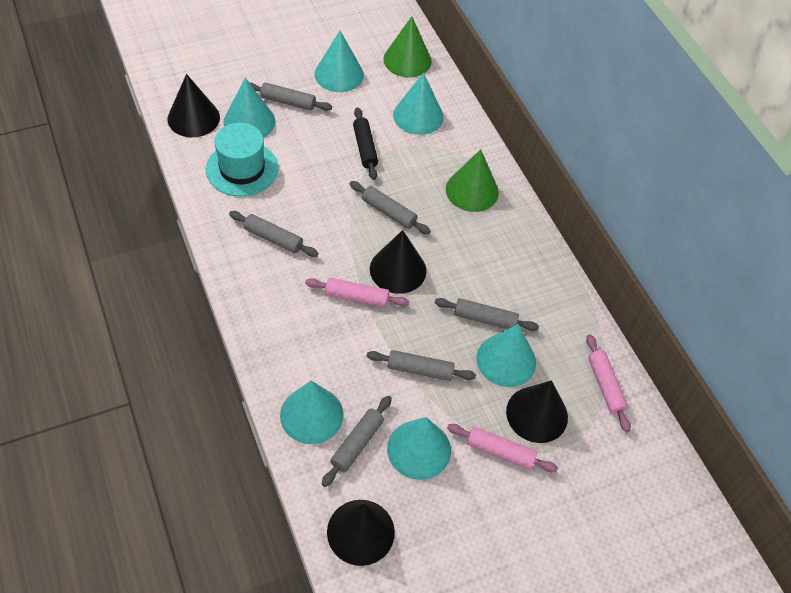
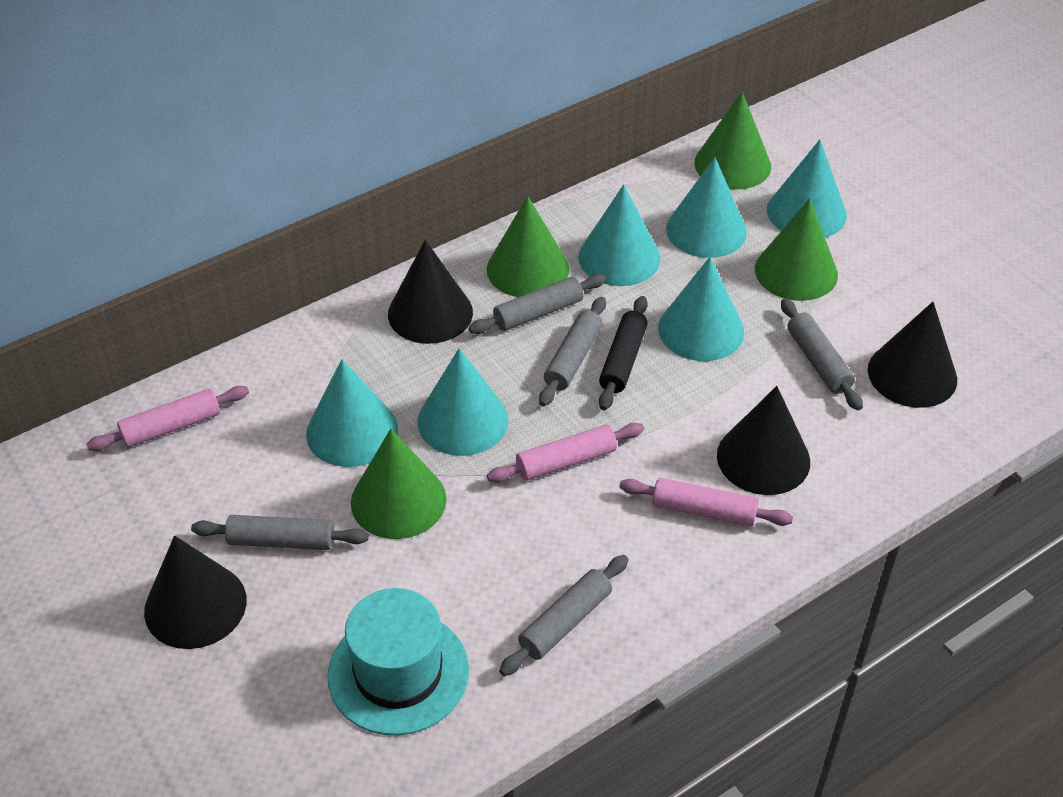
green cone: 2 -> 4
grey rolling pin: 6 -> 5

